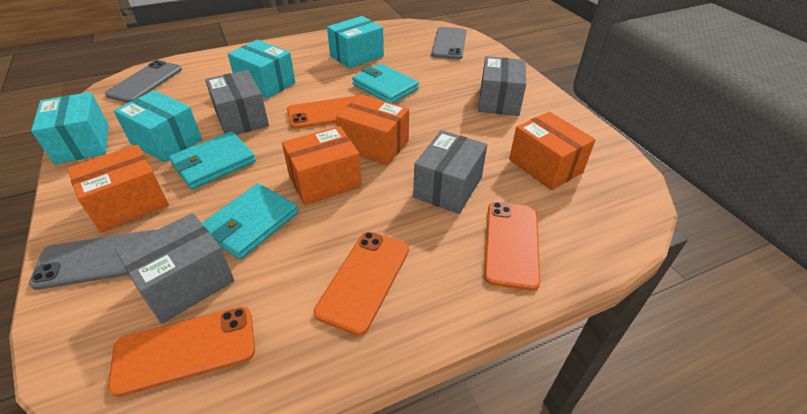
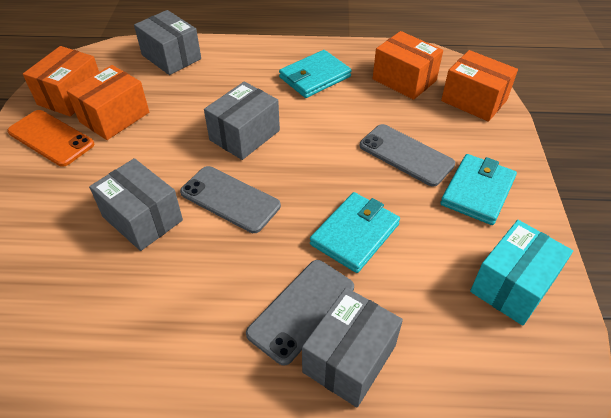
orange phone: 4 -> 1
turquoise box: 4 -> 1

